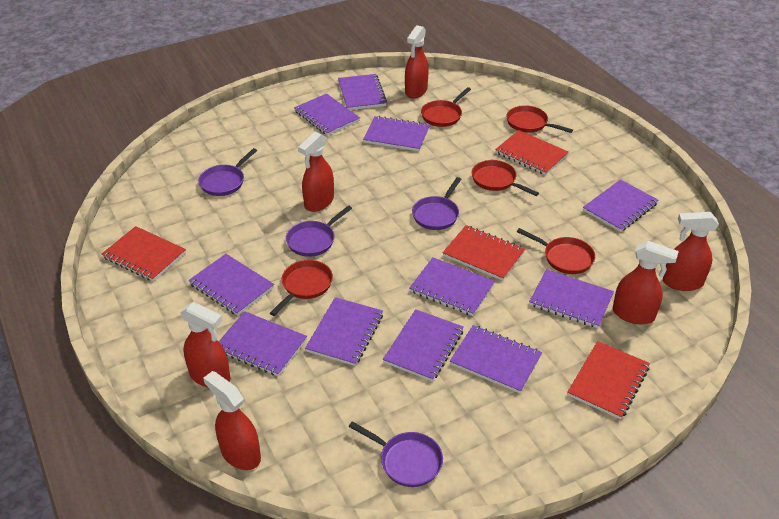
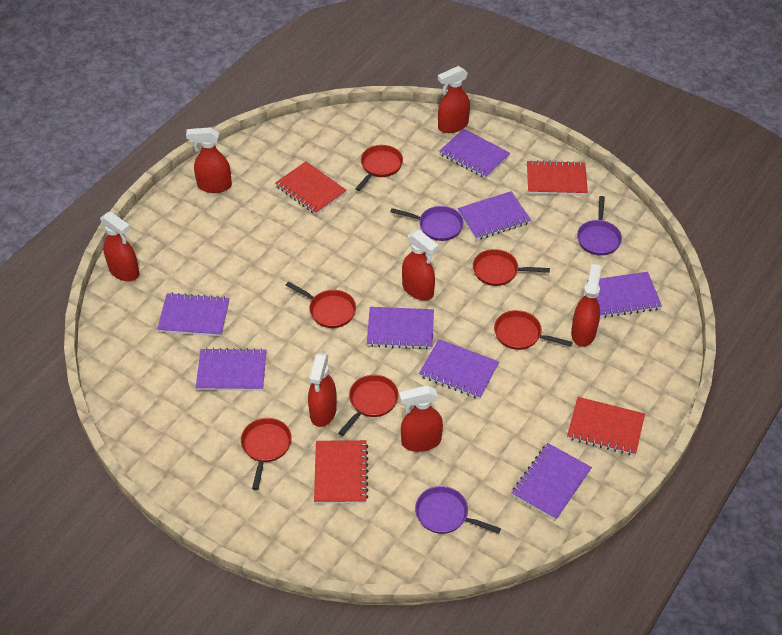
purple notebook: 11 -> 8
purple pan: 4 -> 3
red pan: 5 -> 6
red spray bottle: 6 -> 7

